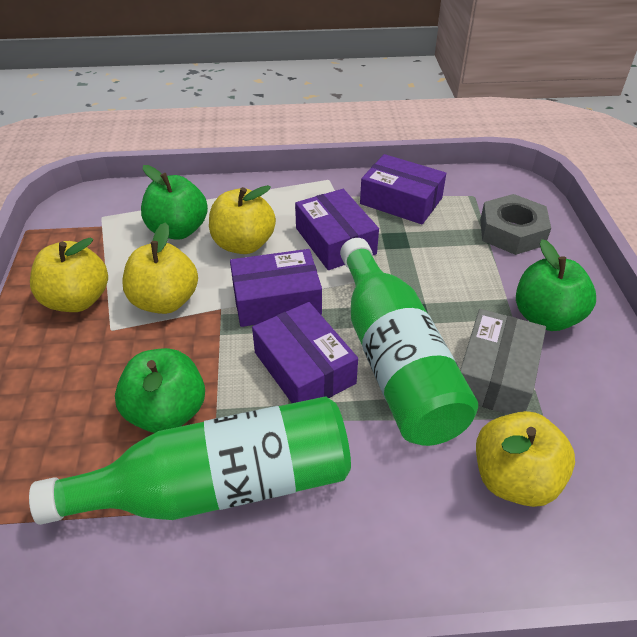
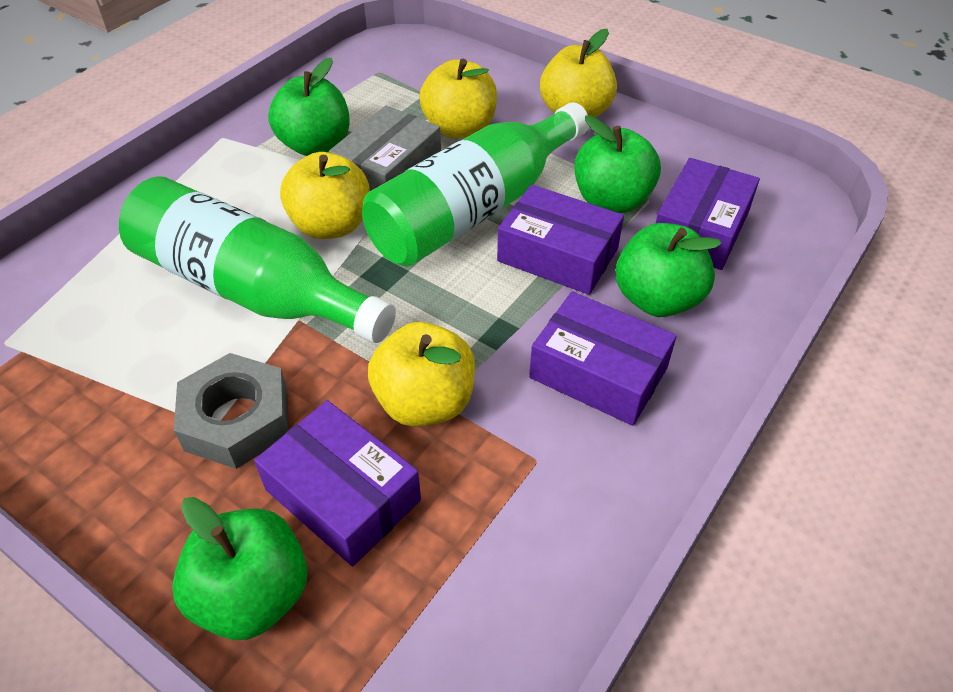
green apple: 3 -> 4

